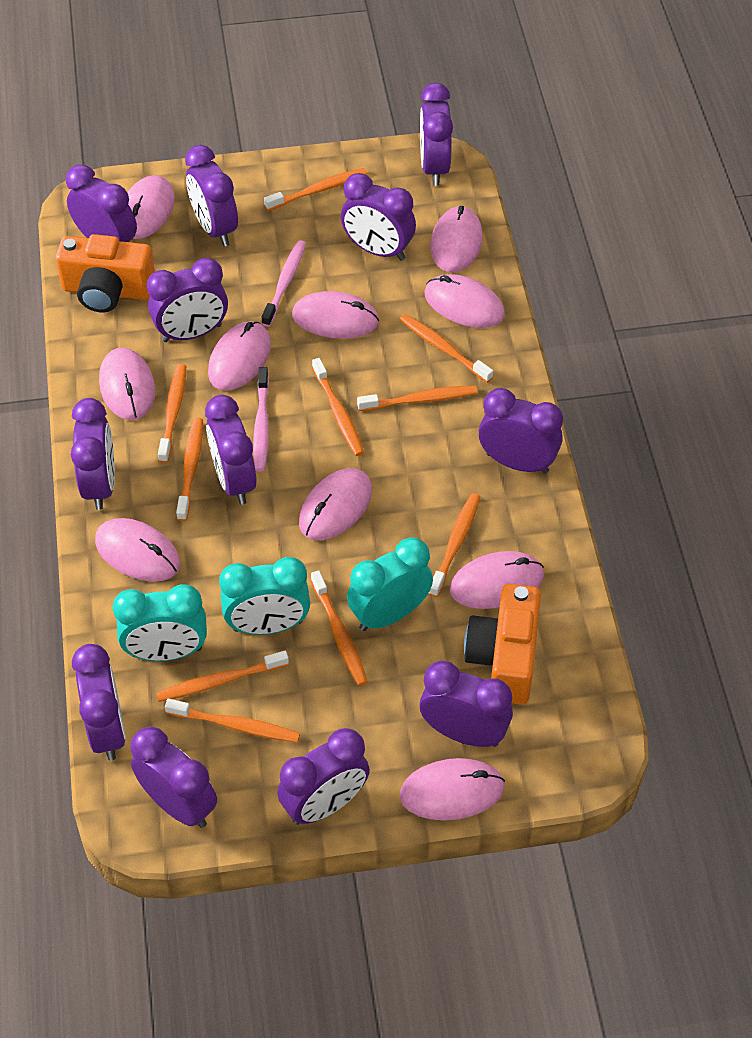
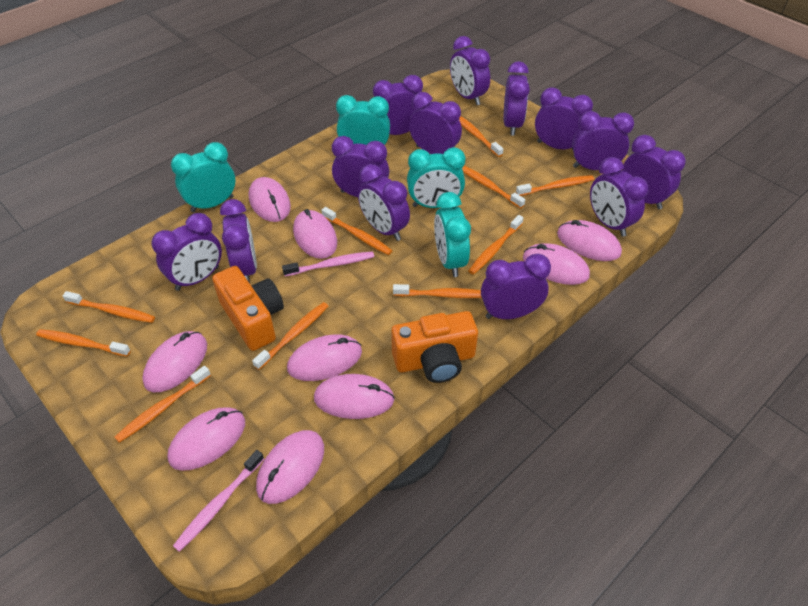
pink mouse: 10 -> 9
purple clock: 12 -> 13
turquoise clock: 3 -> 4

